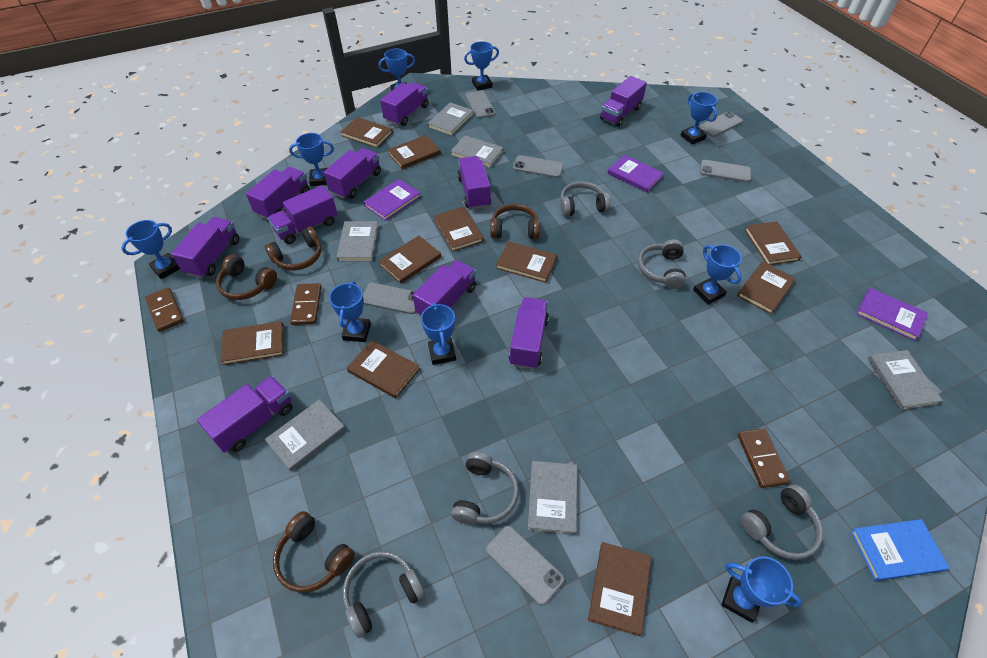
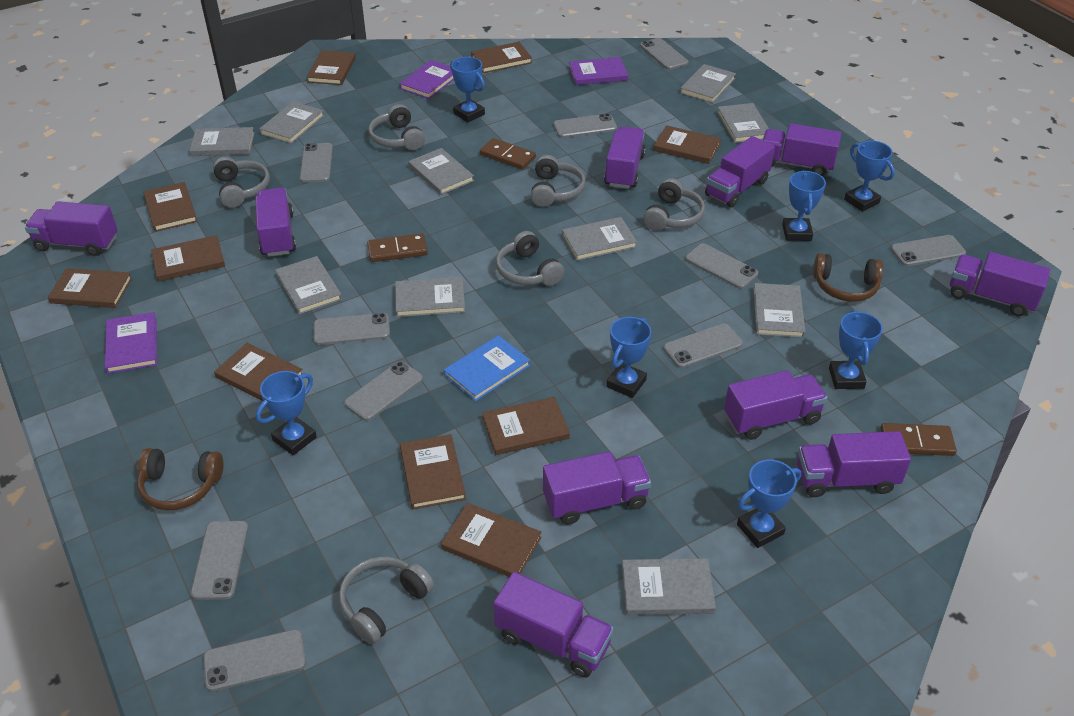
blue trophy: 9 -> 7
brown headphones: 4 -> 2
grey book: 6 -> 10
grey headphones: 5 -> 6
grey phone: 6 -> 10

